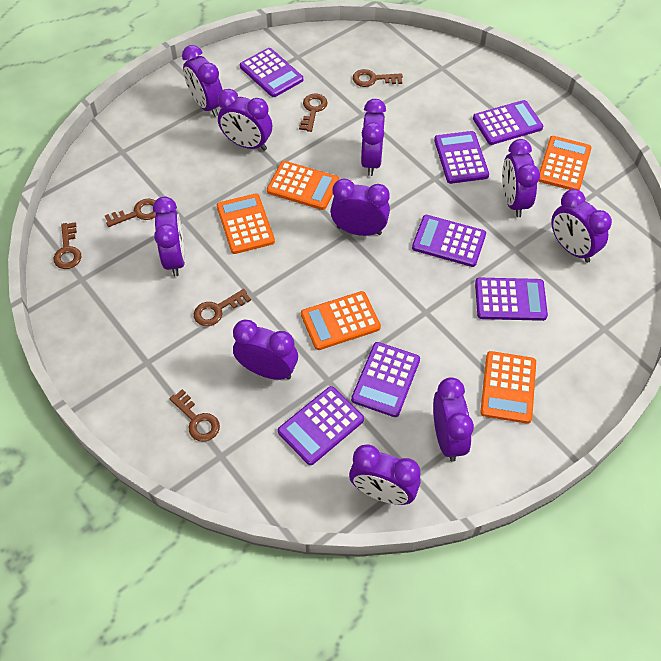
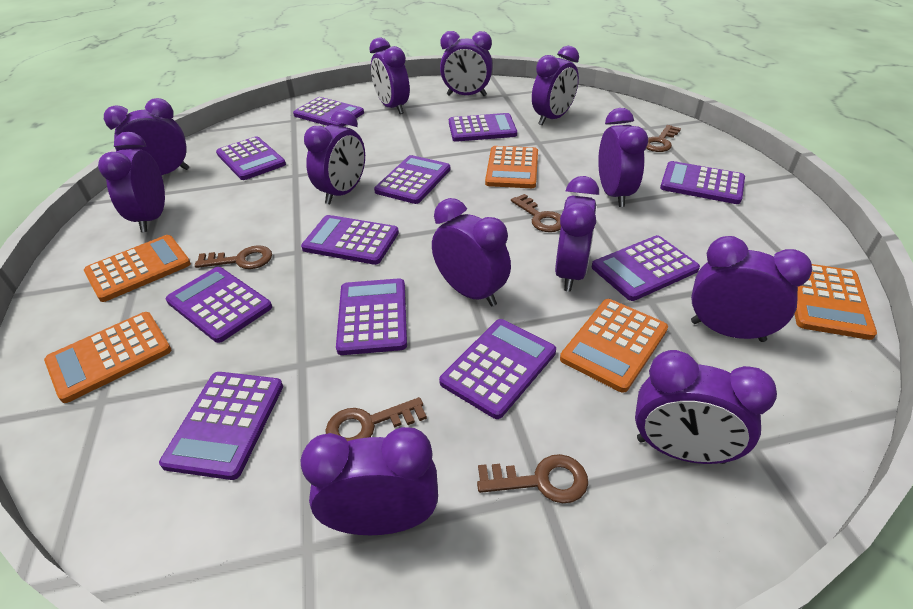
brown key: 6 -> 5
purple calculator: 7 -> 11
purple clock: 10 -> 12

